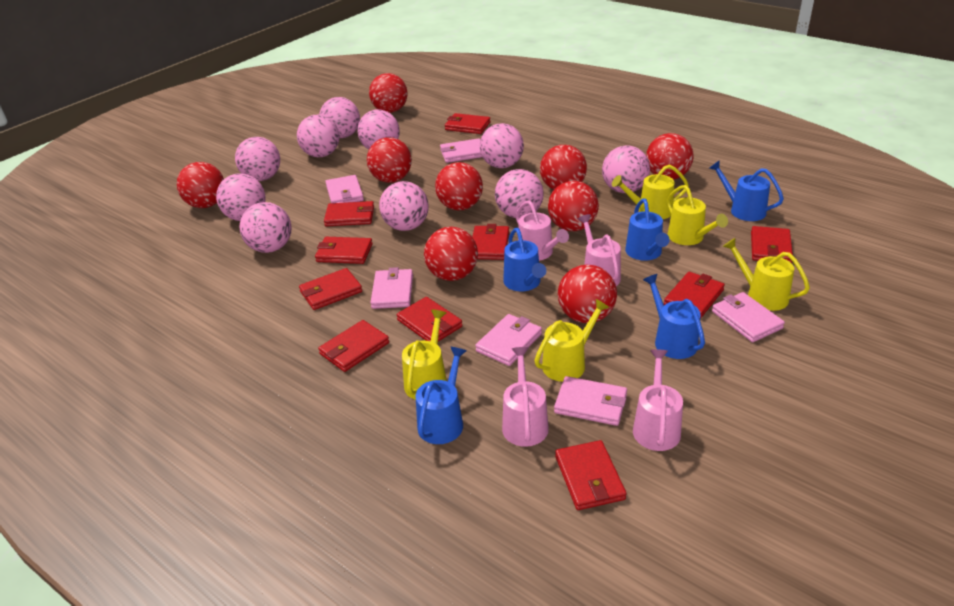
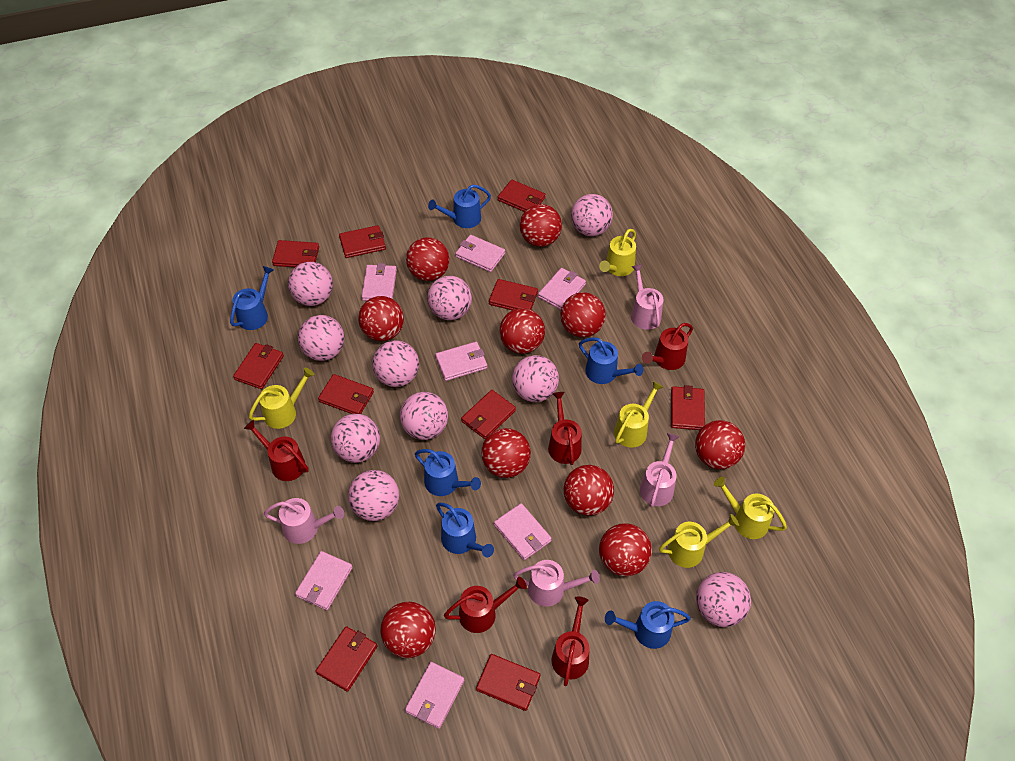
blue watering can: 5 -> 6
pink wallet: 6 -> 7
red ball: 9 -> 10
red watering can: 0 -> 5

